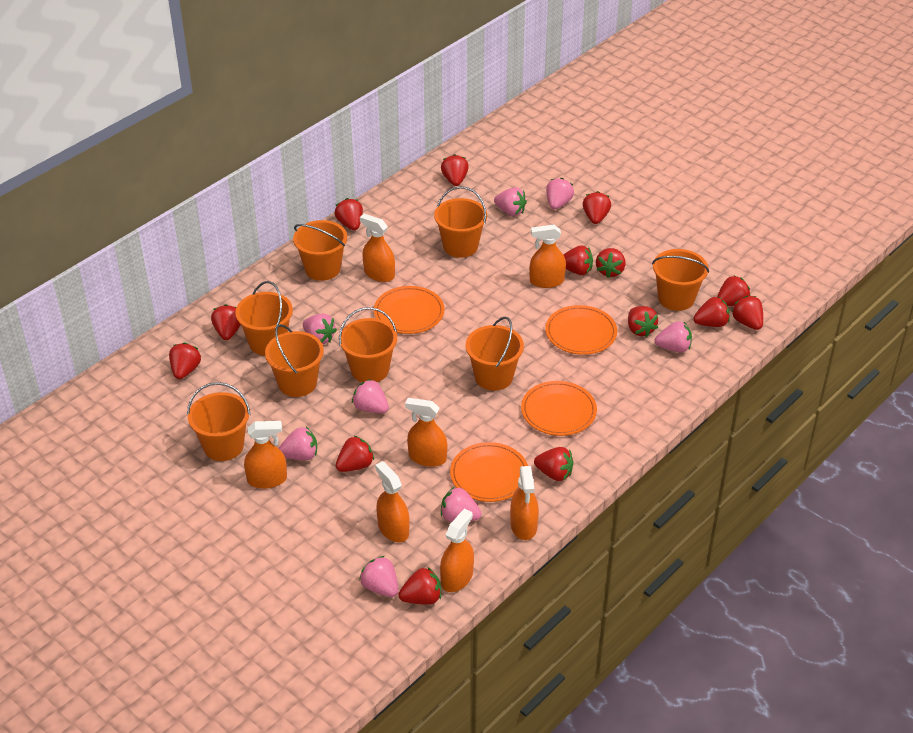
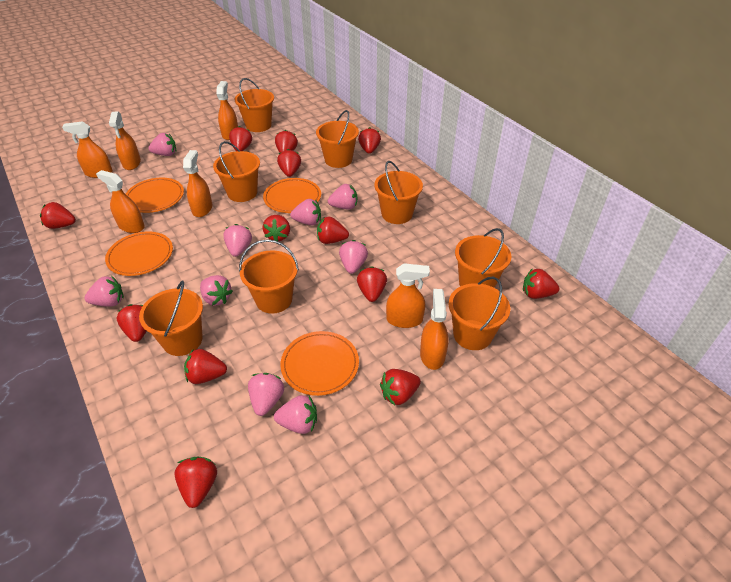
pink strawberry: 8 -> 9
red strawberry: 14 -> 13

